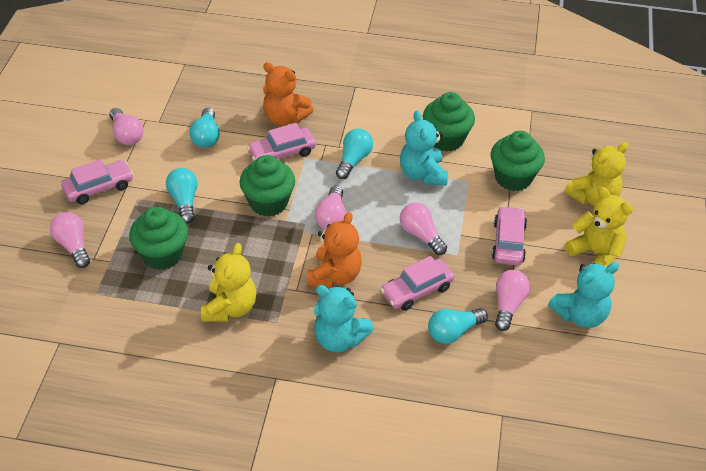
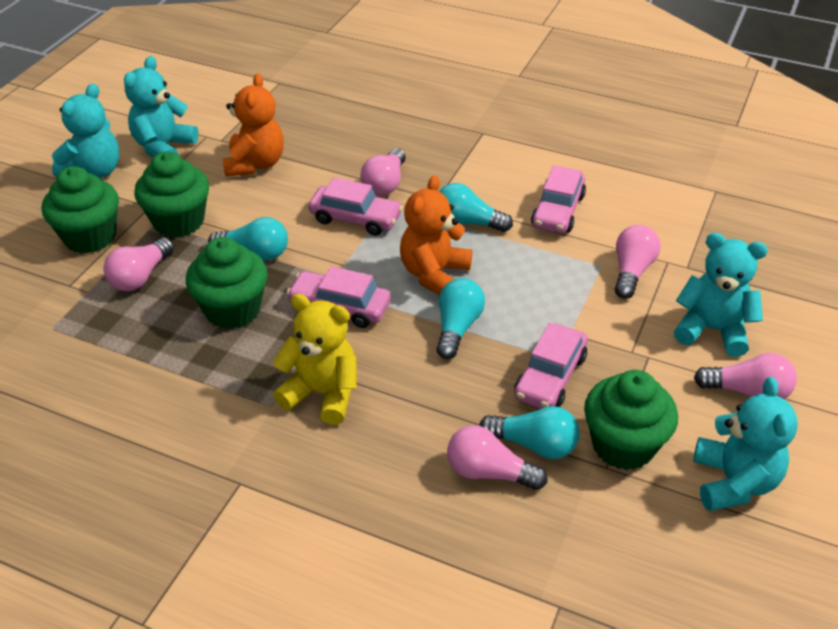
turquoise teddy bear: 3 -> 4
yellow teddy bear: 3 -> 1

